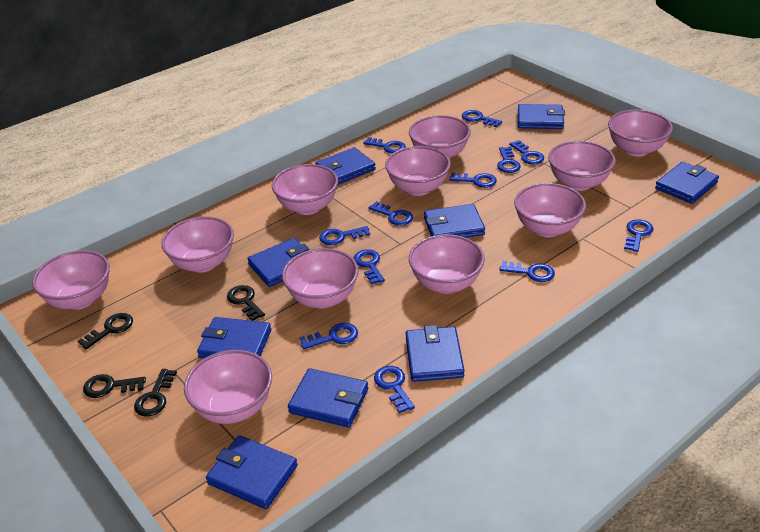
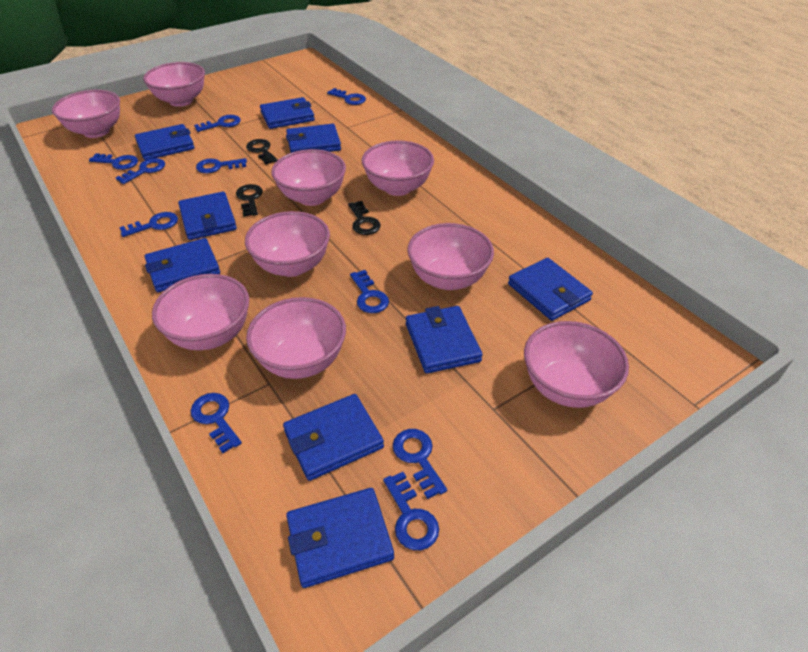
black key: 4 -> 3
blue key: 12 -> 10
pink bowl: 11 -> 9

